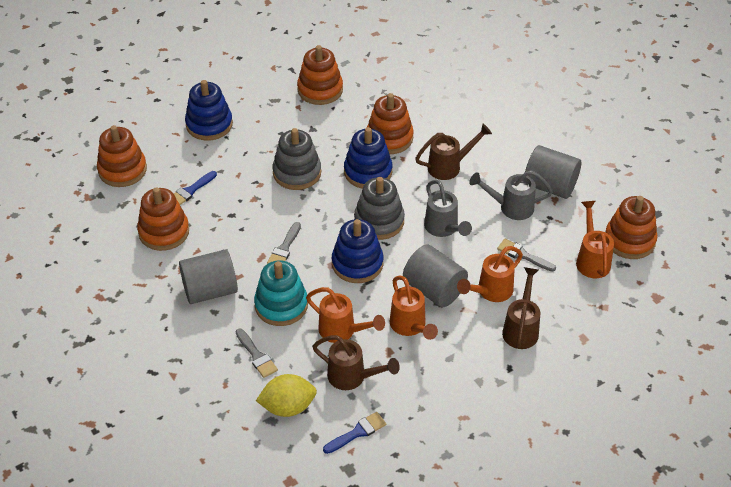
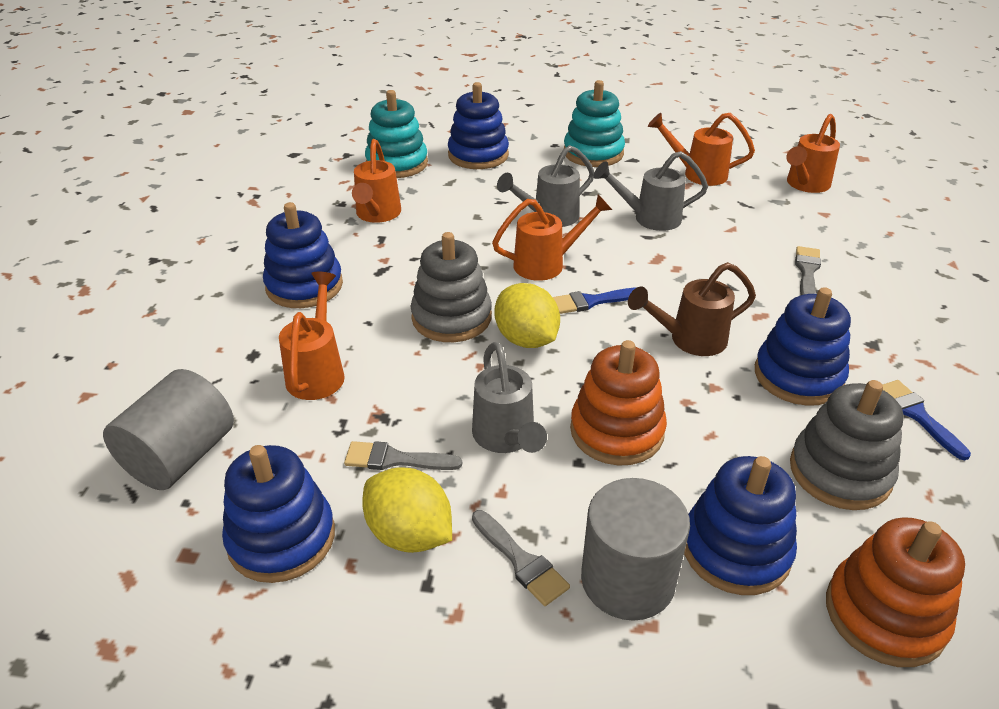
blue stacking toy: 3 -> 5
brown watering can: 3 -> 1
grey cylinder: 3 -> 2
grey watering can: 2 -> 3
orange stacking toy: 5 -> 2
orange watering can: 4 -> 5
turquoise stacking toy: 1 -> 2
yellow lemon: 1 -> 2

